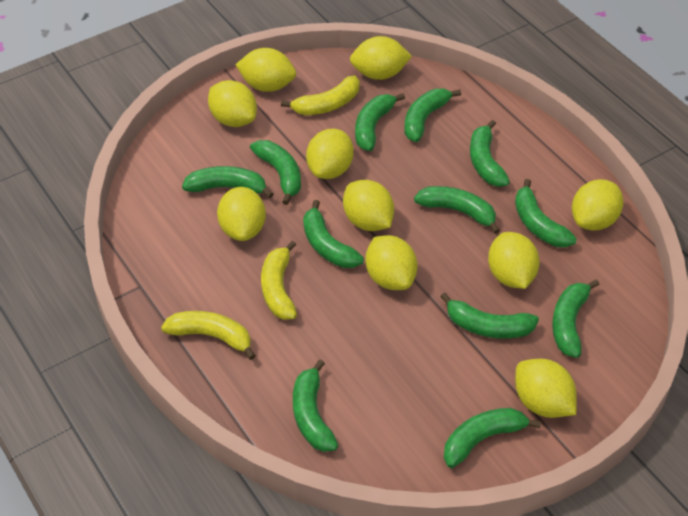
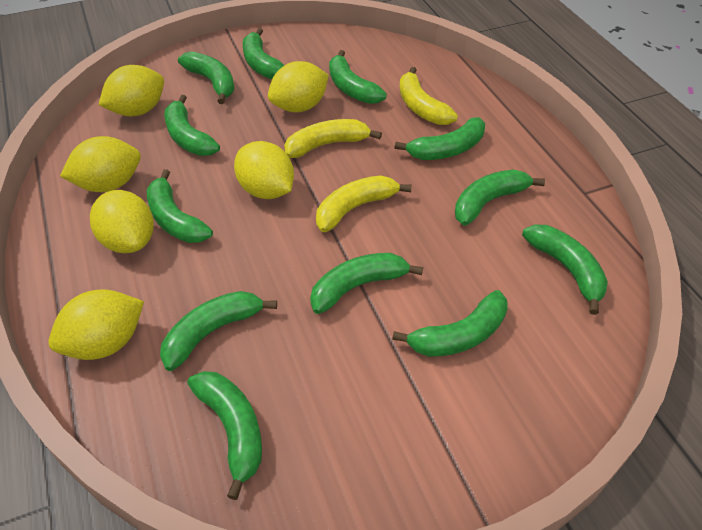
yellow lemon: 10 -> 6

